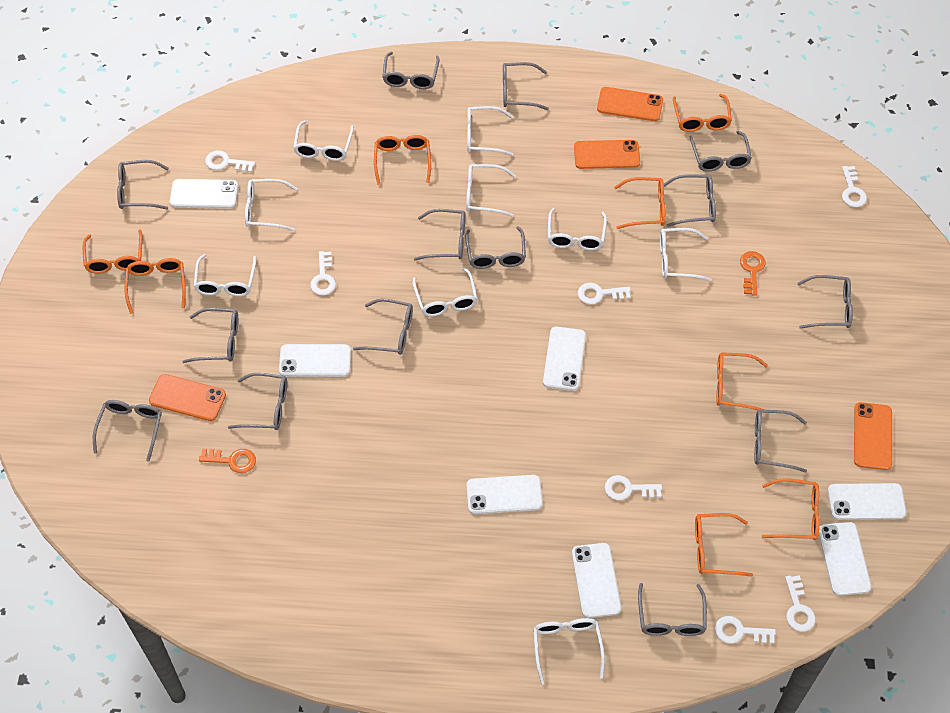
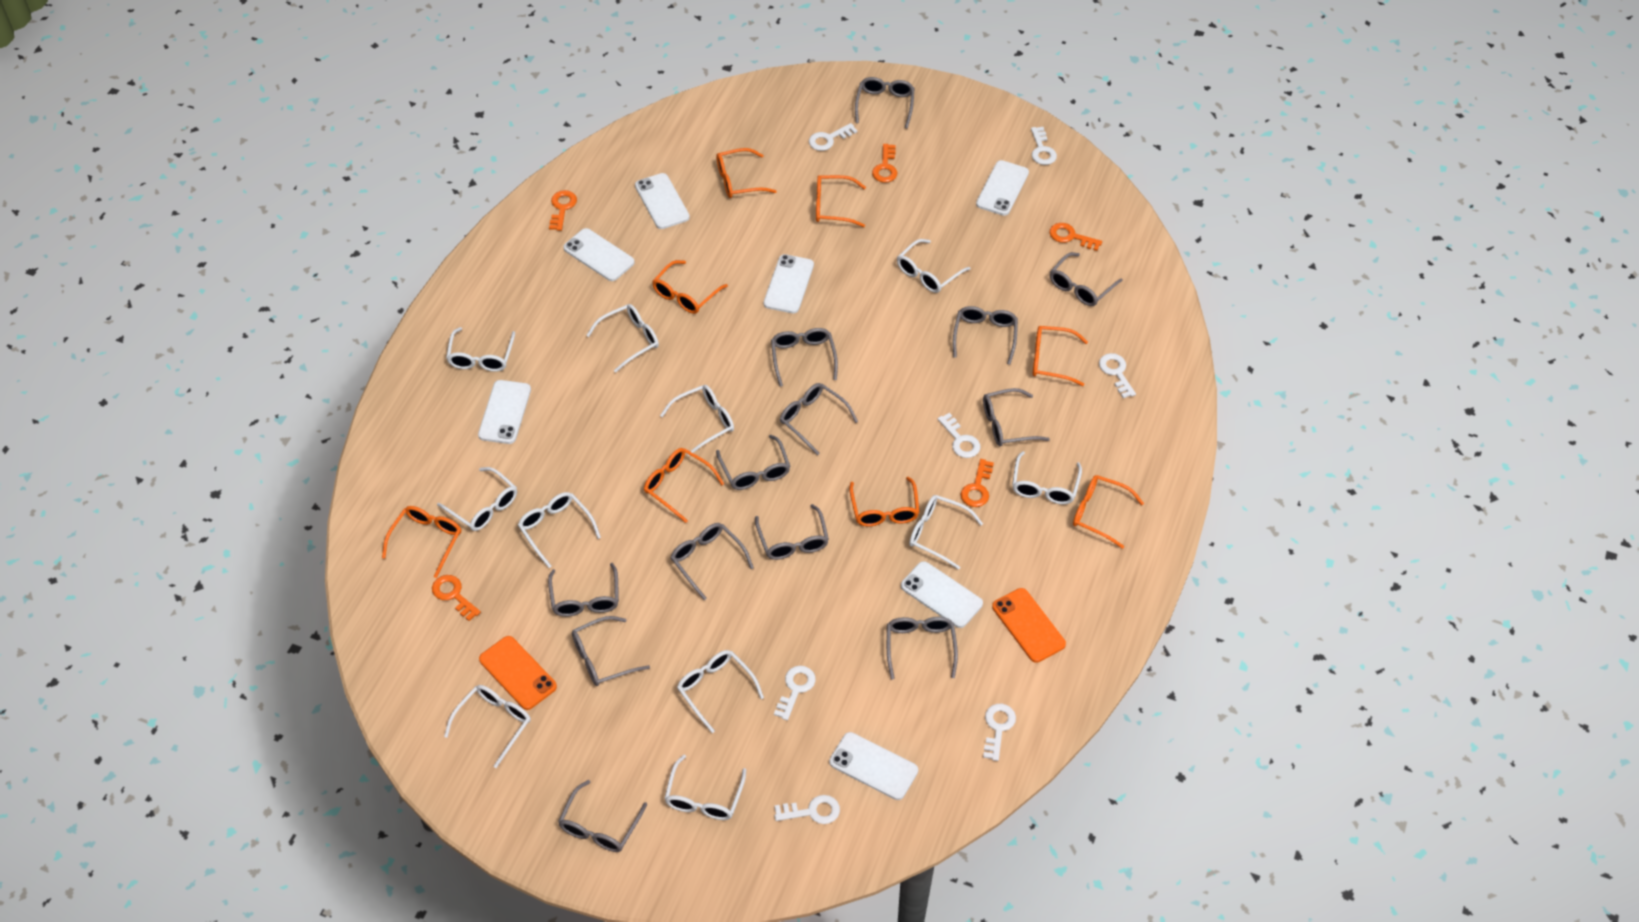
grey glasses: 14 -> 13
orange key: 2 -> 5
orange phone: 4 -> 2
white glasses: 9 -> 11

